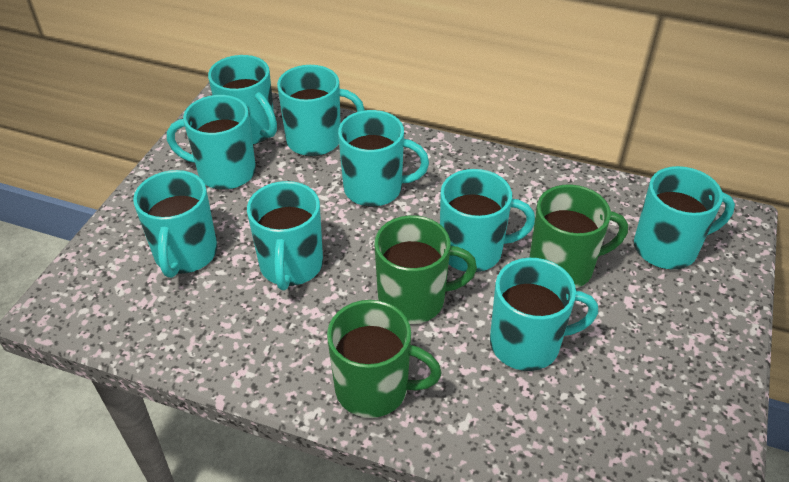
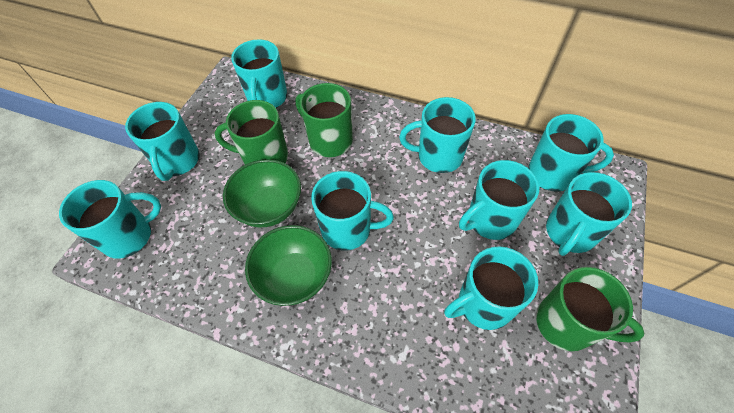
green bowl: 0 -> 2

